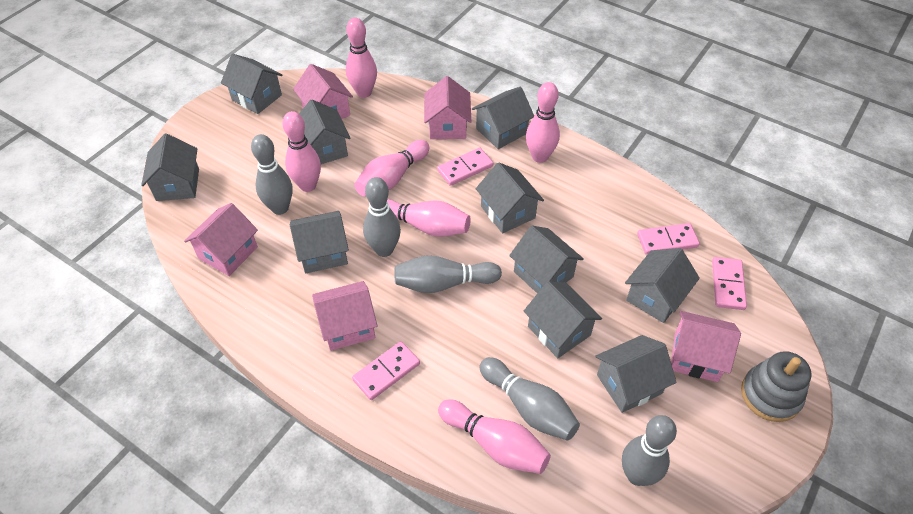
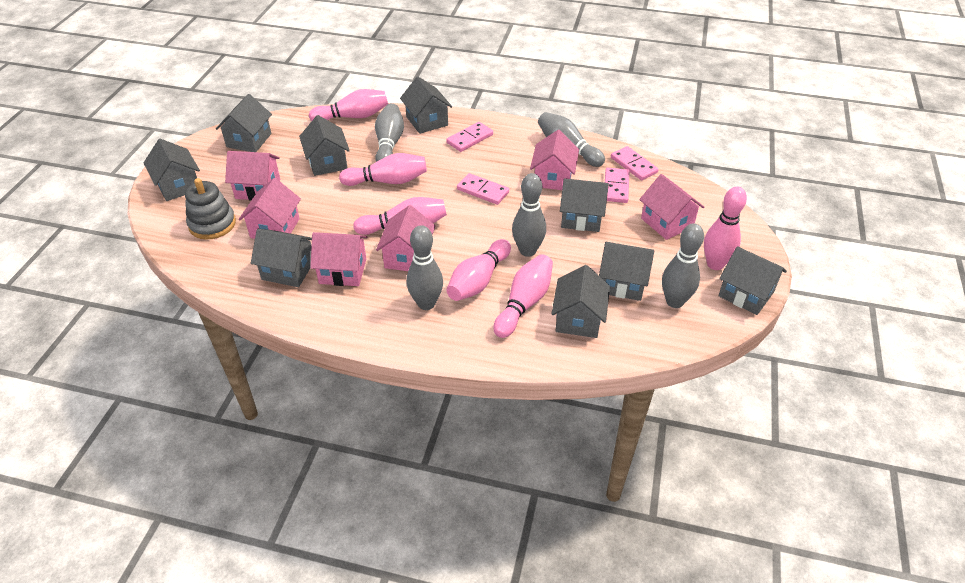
grey house: 10 -> 9
pink house: 5 -> 6

